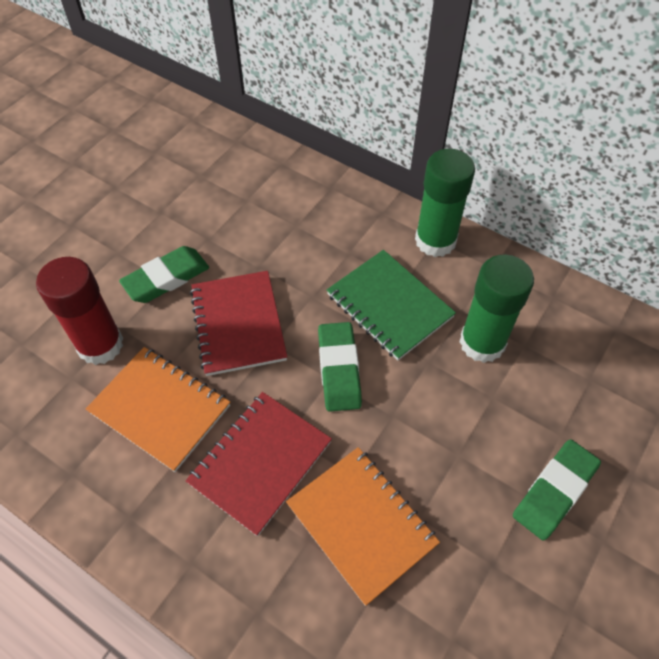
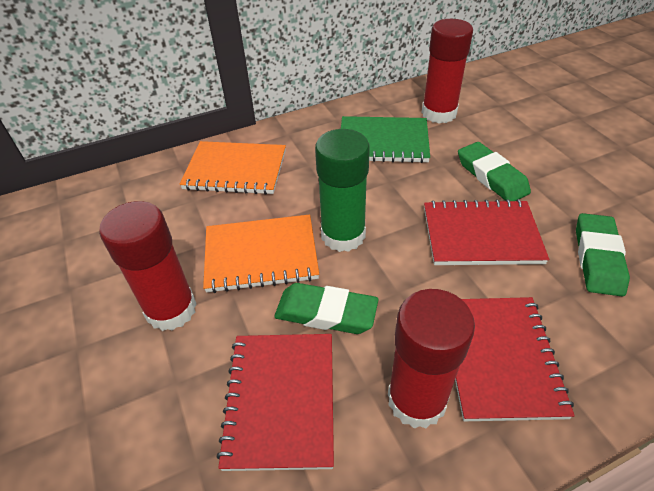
green glue stick: 2 -> 1
red glue stick: 1 -> 3
red notebook: 2 -> 3

